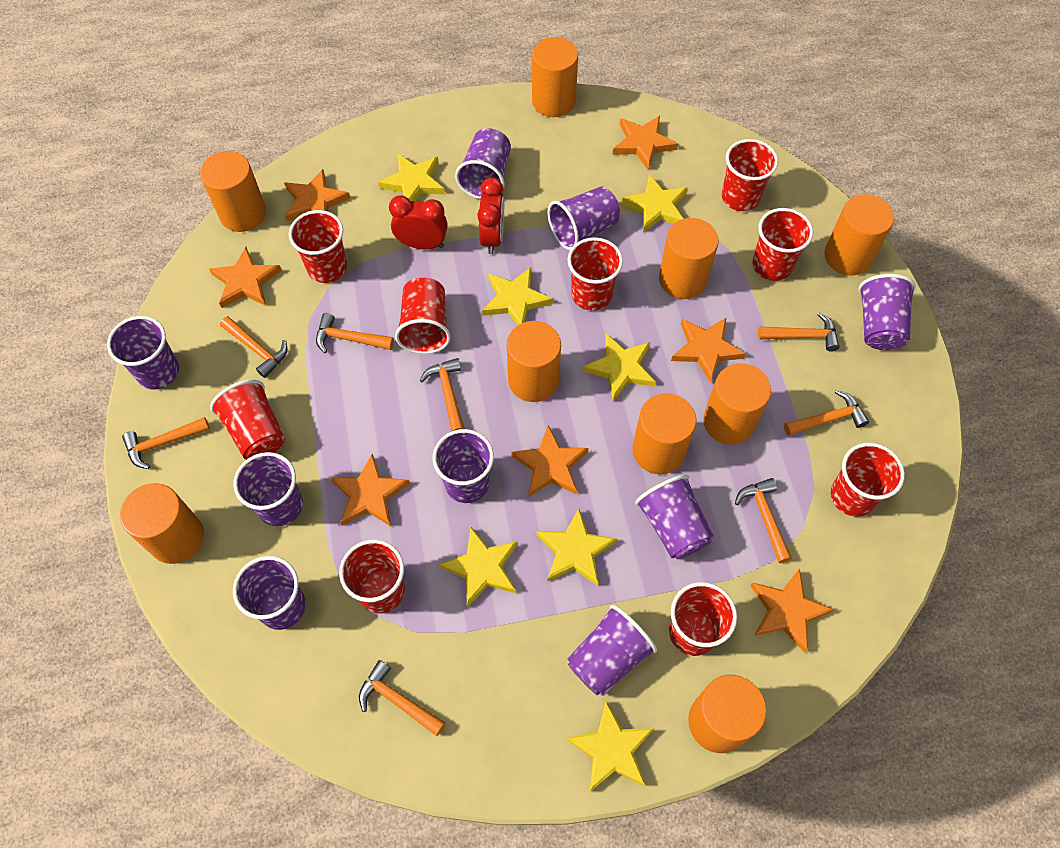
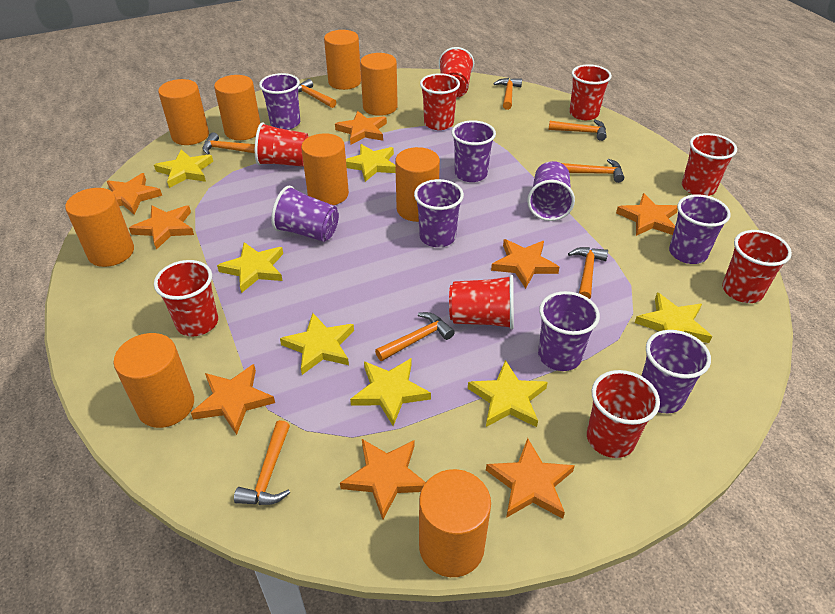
orange star: 7 -> 8
purple cup: 9 -> 8
red clock: 2 -> 0

